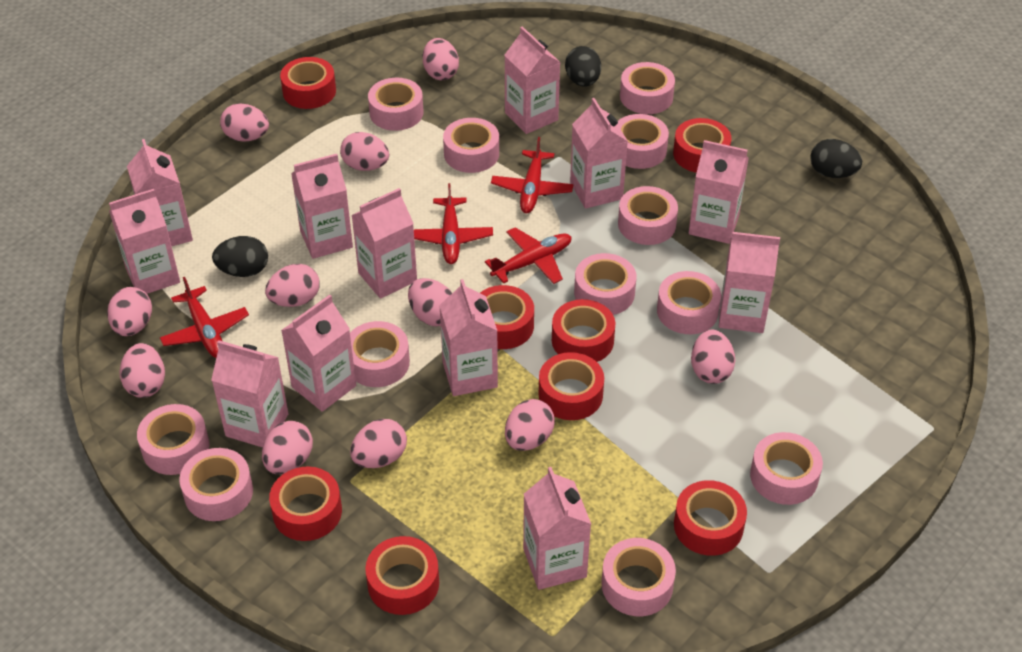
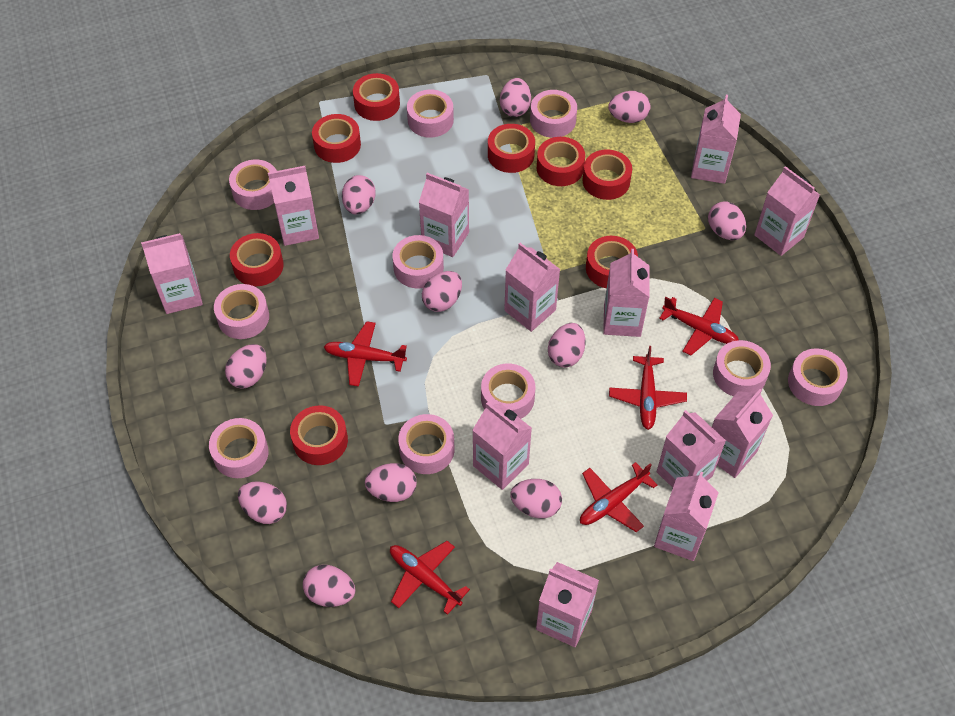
black egg: 3 -> 0
pink tape: 12 -> 10
red plane: 4 -> 5

